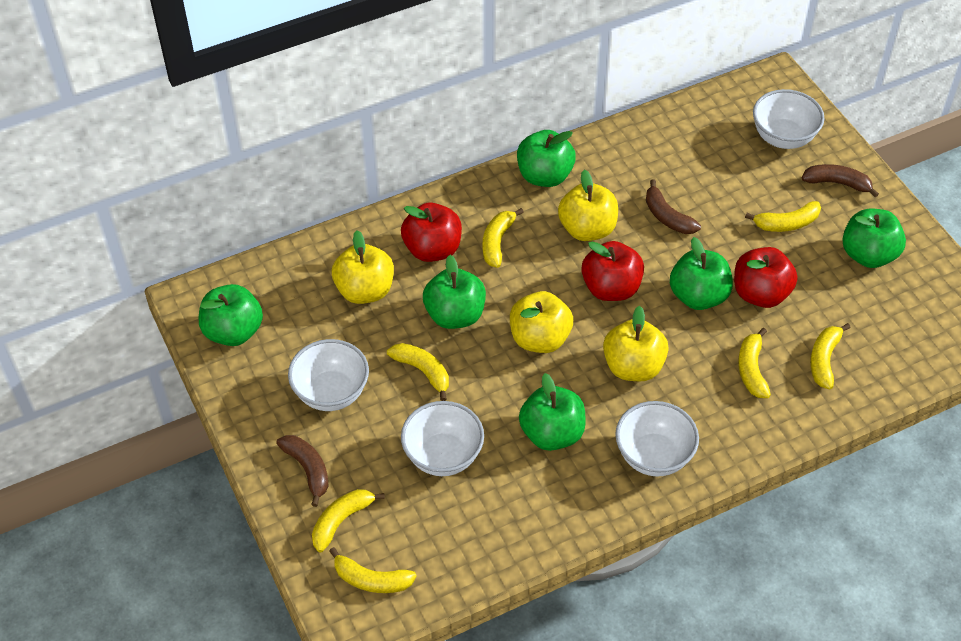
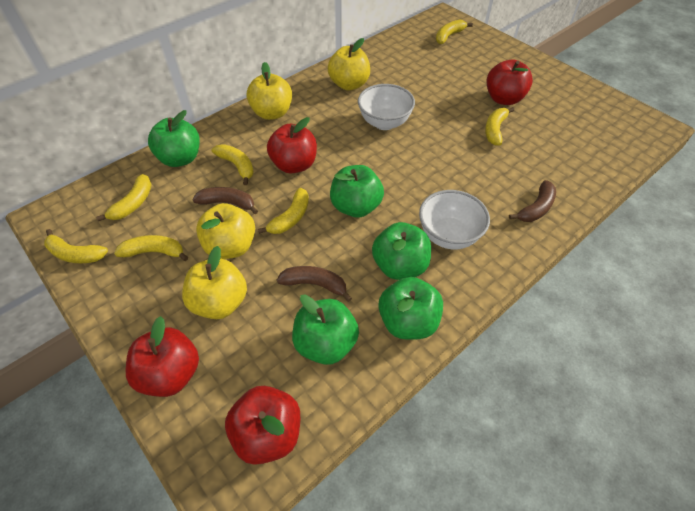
green apple: 6 -> 5
red apple: 3 -> 4
white bowl: 4 -> 2

